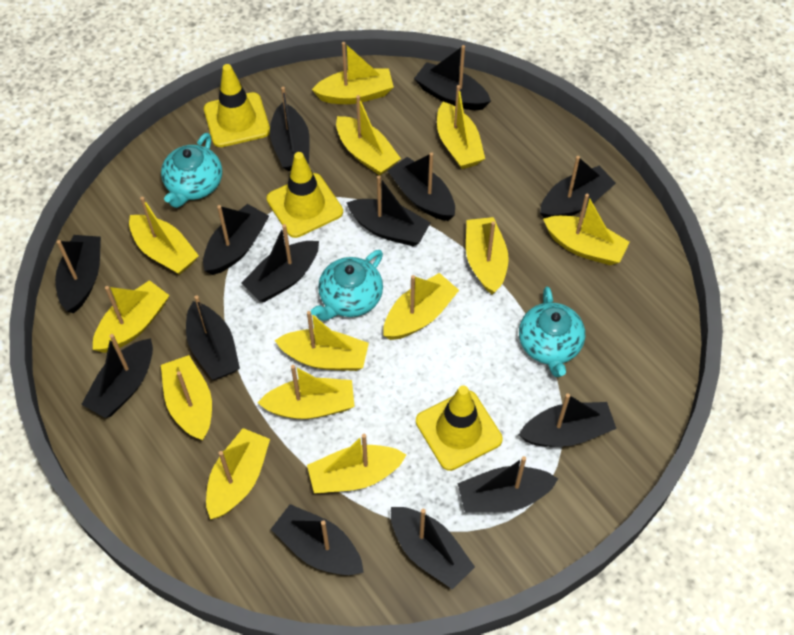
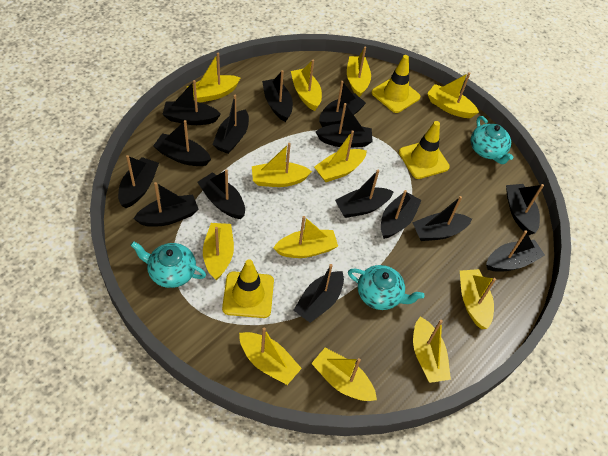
black boat: 14 -> 15
yellow boat: 13 -> 12

